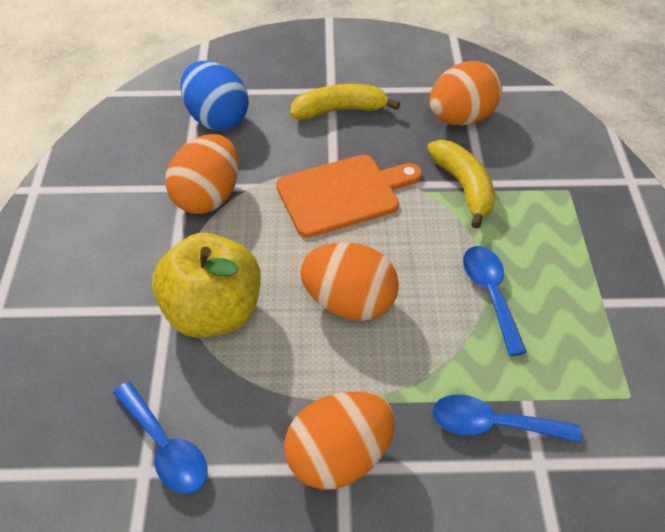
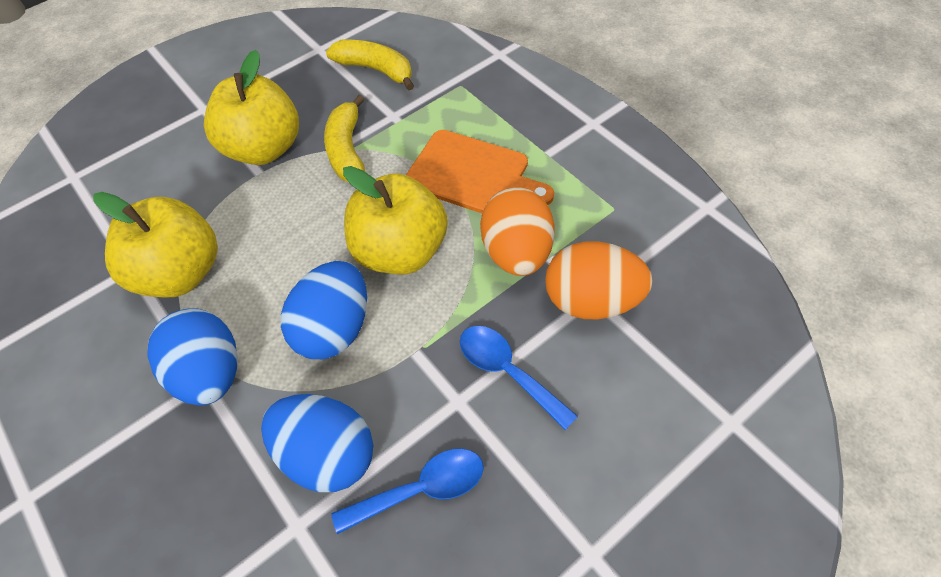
blue egg: 1 -> 3
blue spoon: 3 -> 2
orange egg: 4 -> 2
yellow apple: 1 -> 3

